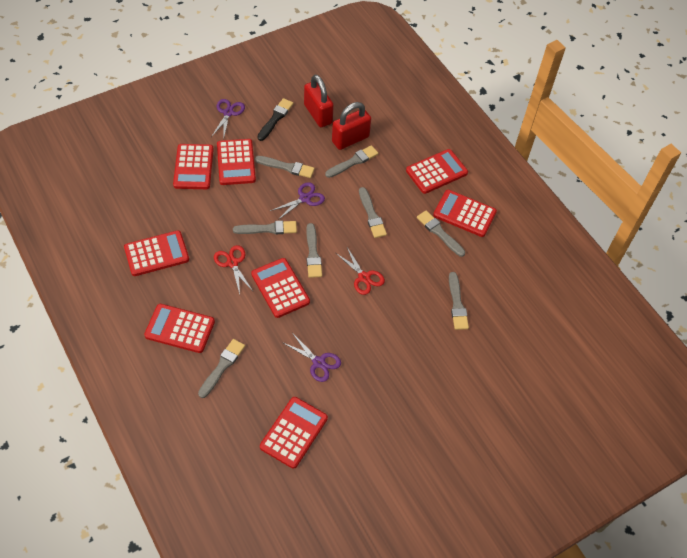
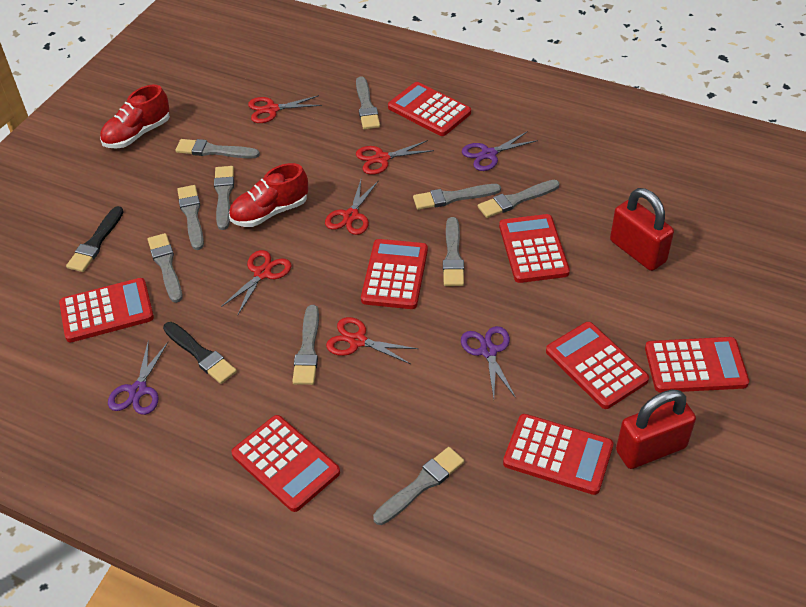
black brush: 1 -> 2
grey brush: 8 -> 10
red scissors: 2 -> 5
red shoe: 0 -> 2

